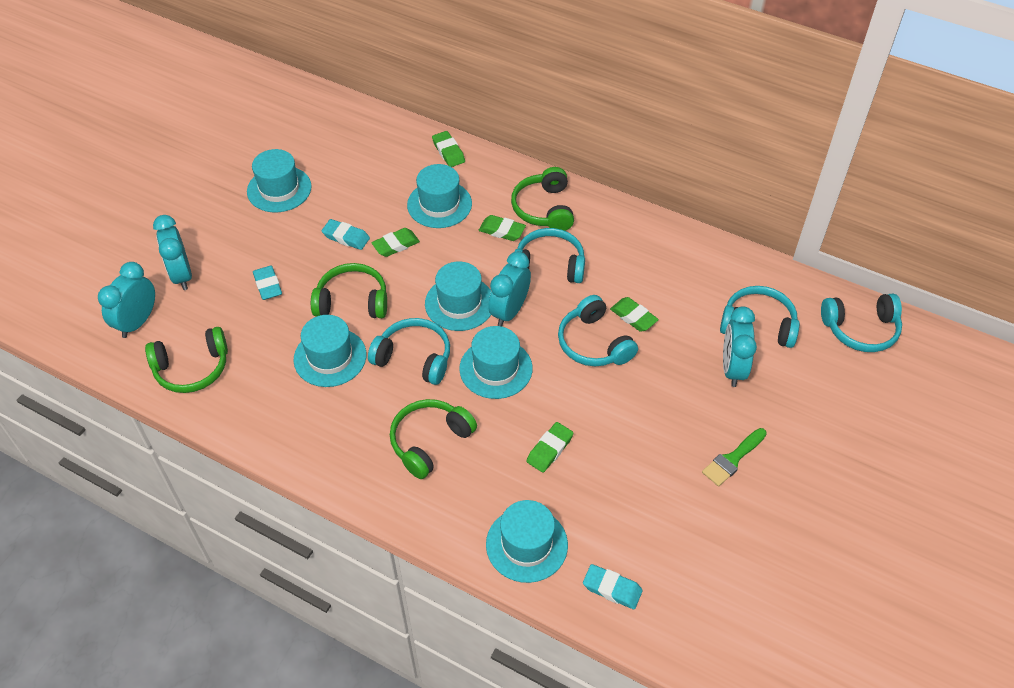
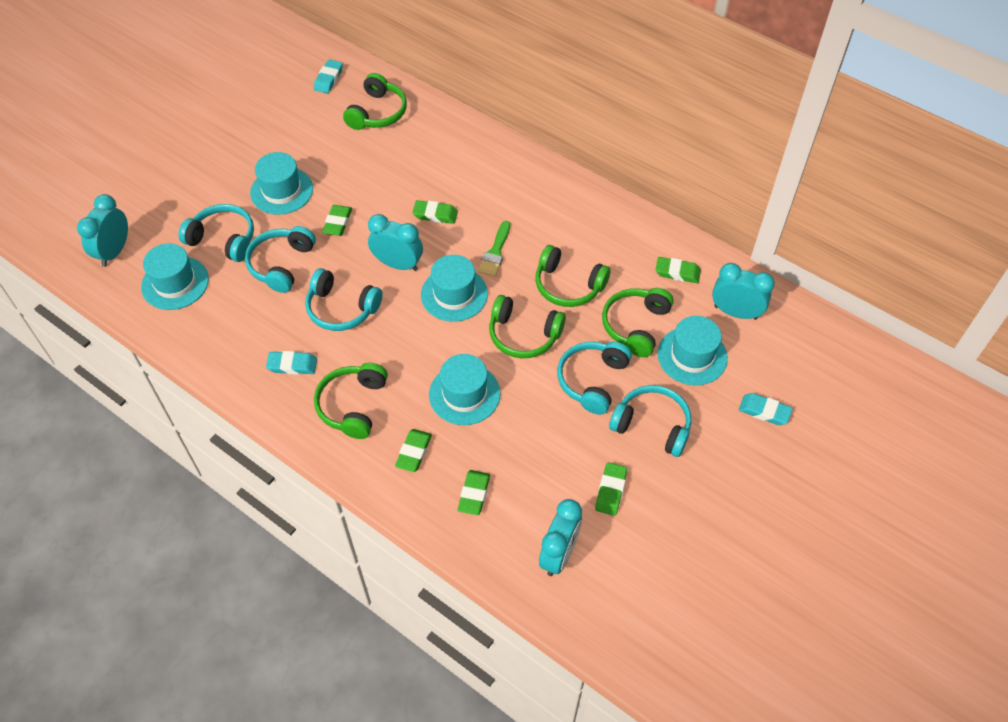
green eraser: 5 -> 6
green headphones: 4 -> 5
turquoise hat: 6 -> 5

